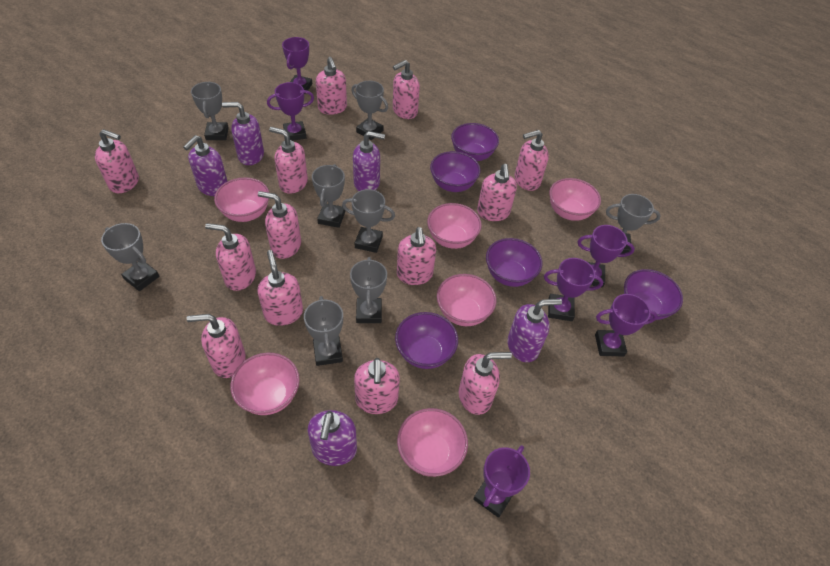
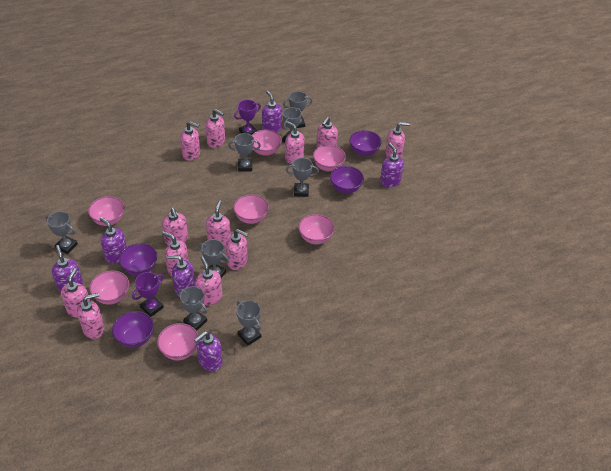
pink bowl: 6 -> 7
pink soap dispenser: 13 -> 12
purple bowl: 5 -> 4
purple soap dispenser: 5 -> 6
purple trophy: 6 -> 2

